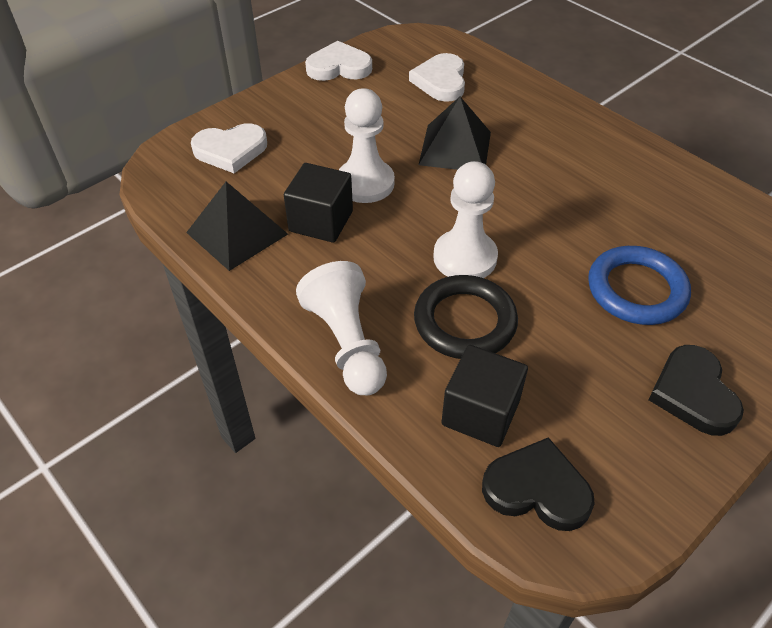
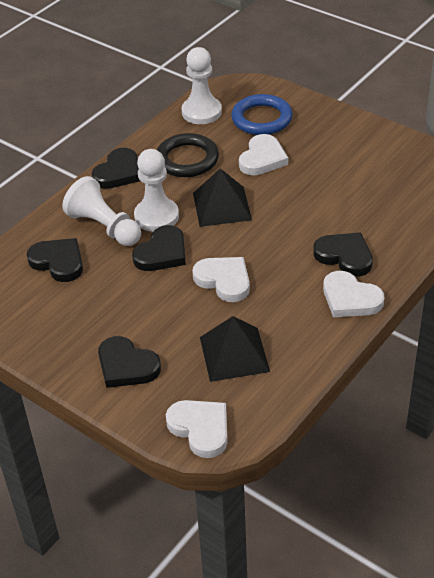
black cube: 2 -> 0
black heart: 2 -> 5
white heart: 3 -> 4

